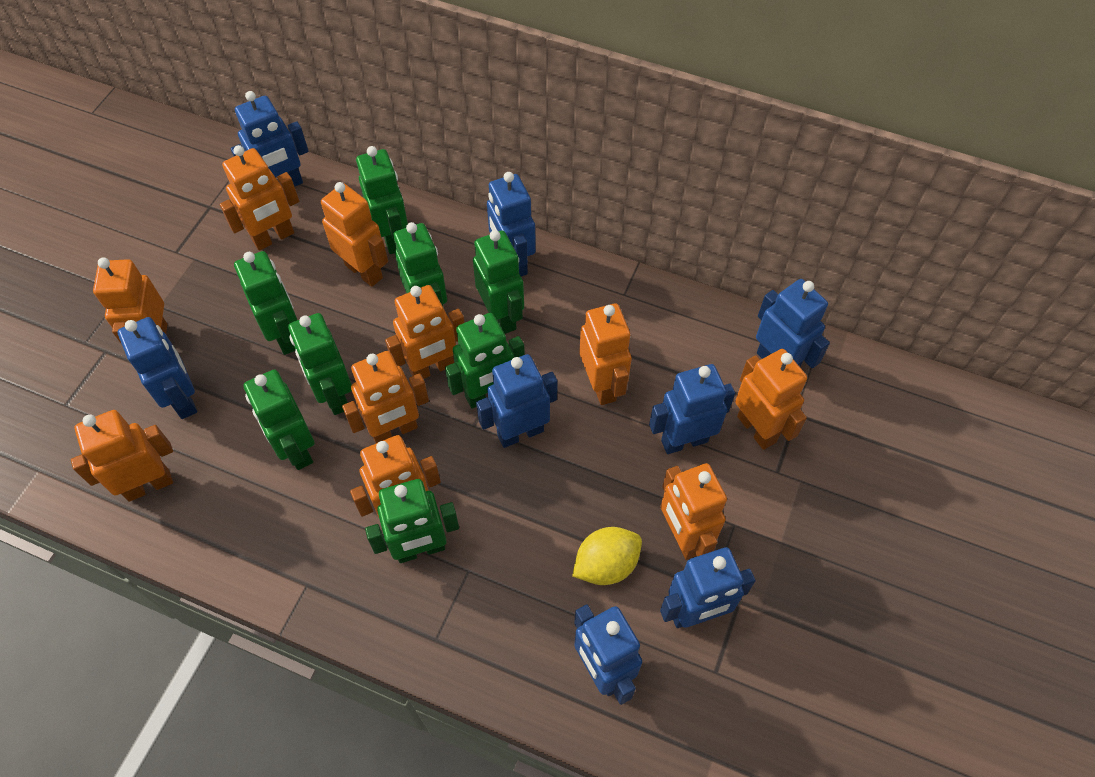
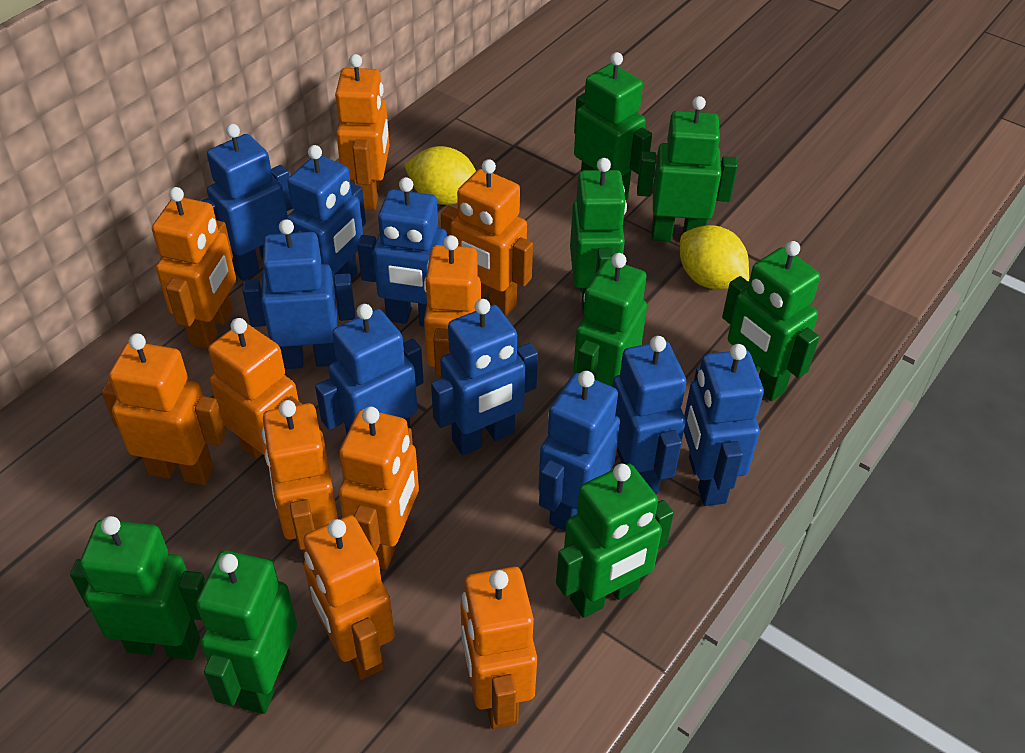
blue robot: 8 -> 9
yellow lemon: 1 -> 2

